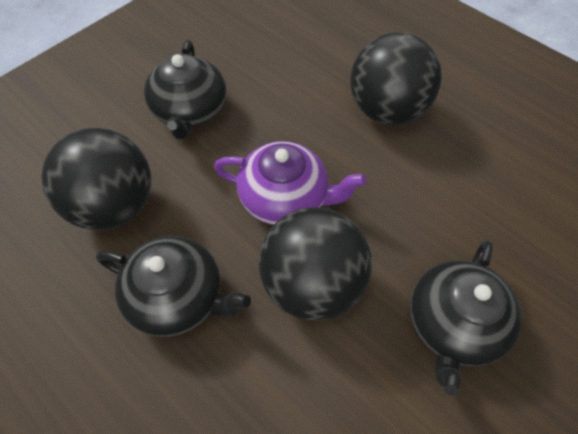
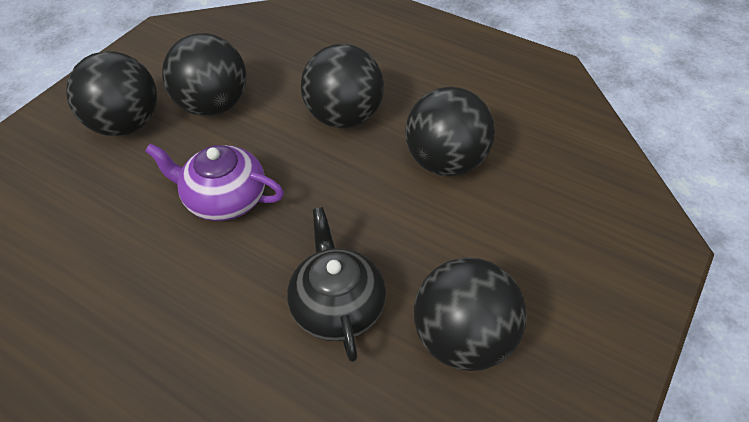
black ball: 3 -> 5
black teapot: 3 -> 1

